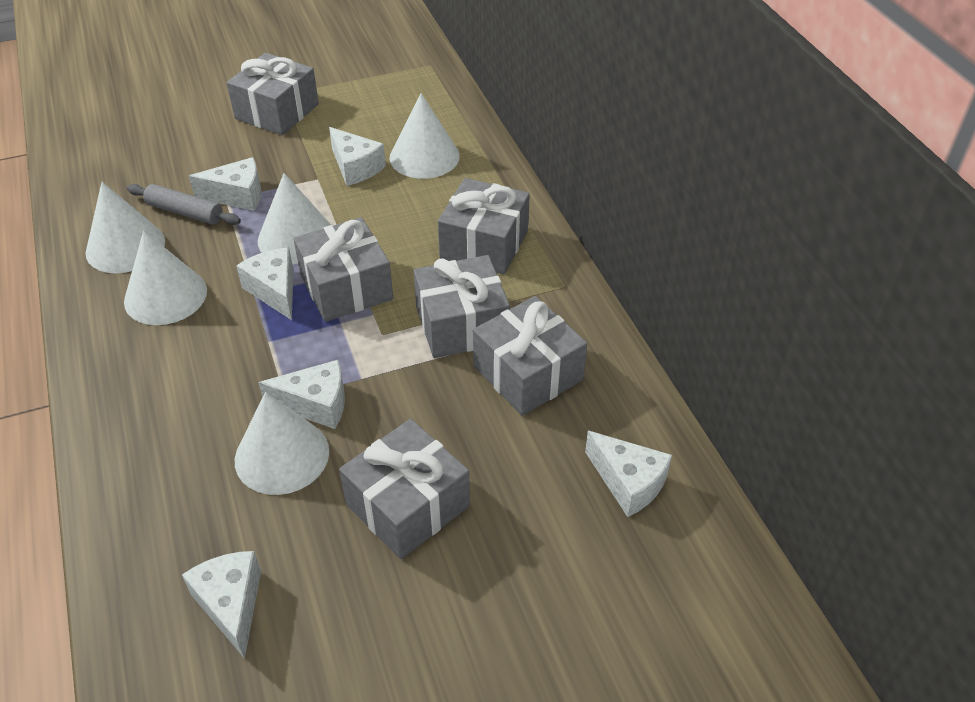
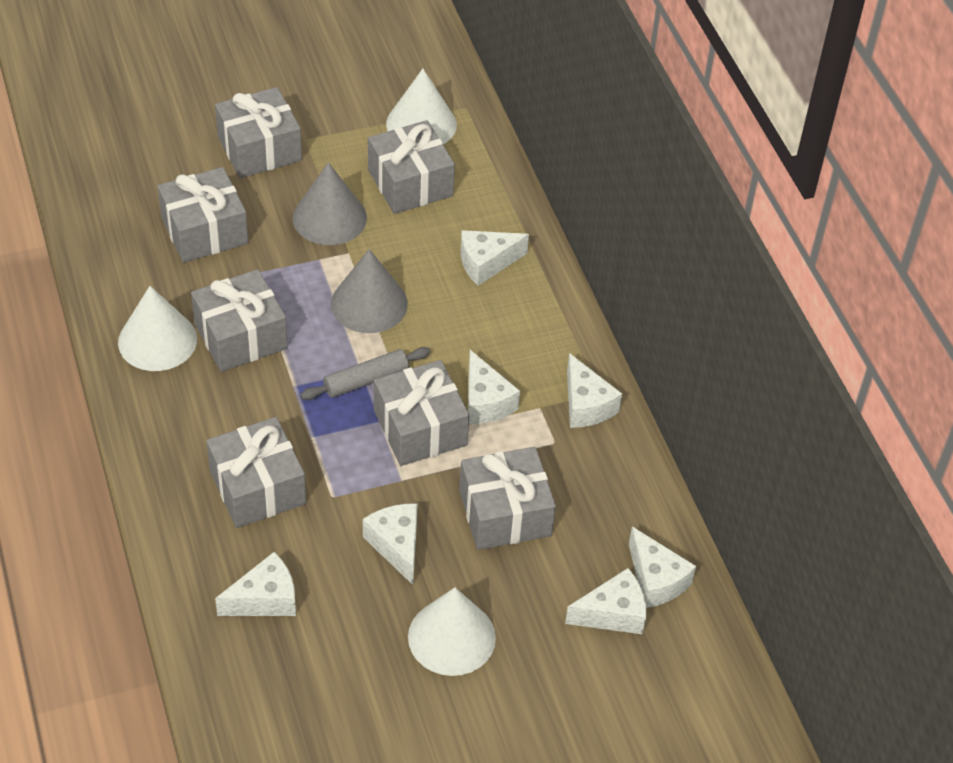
grey cone: 0 -> 2
grey gift: 6 -> 7
white cheese: 6 -> 7
white cone: 5 -> 3

